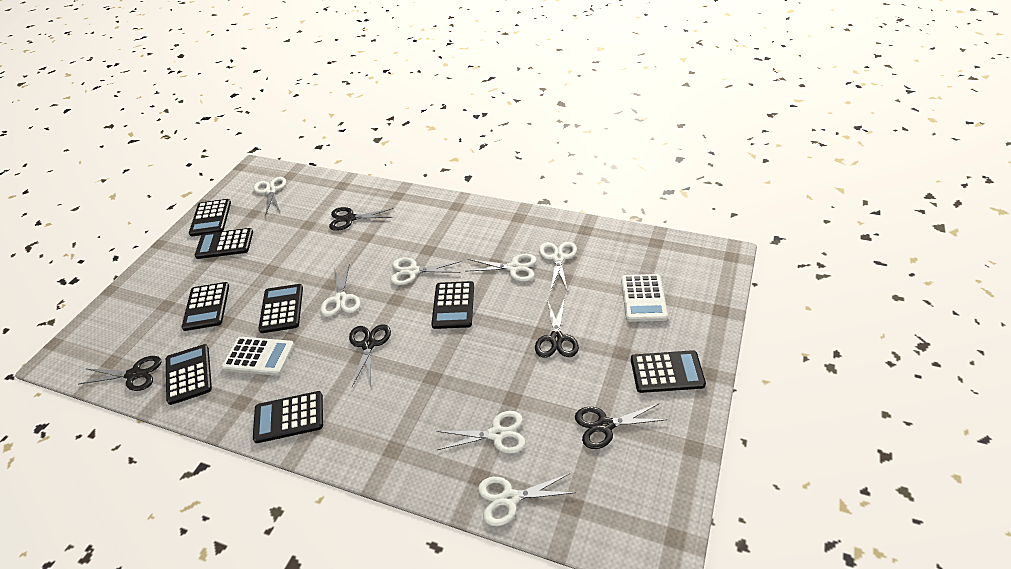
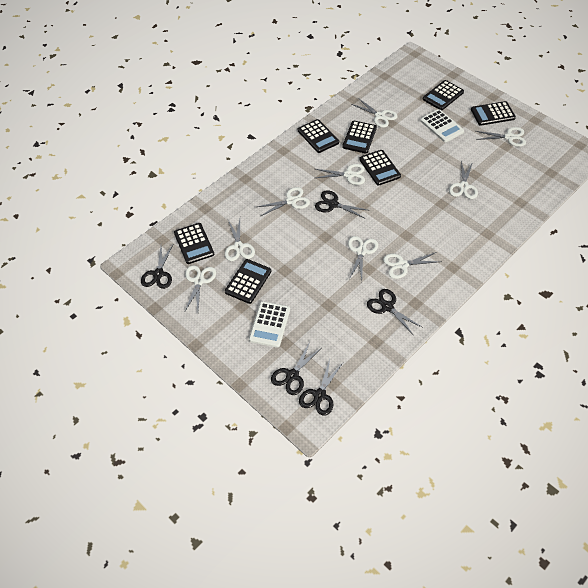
black calculator: 8 -> 7
white scissors: 7 -> 9

